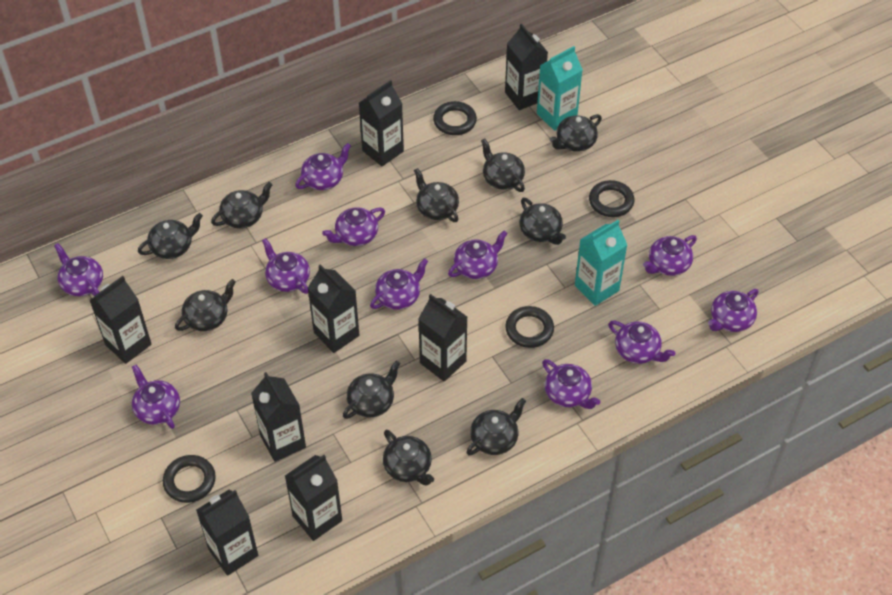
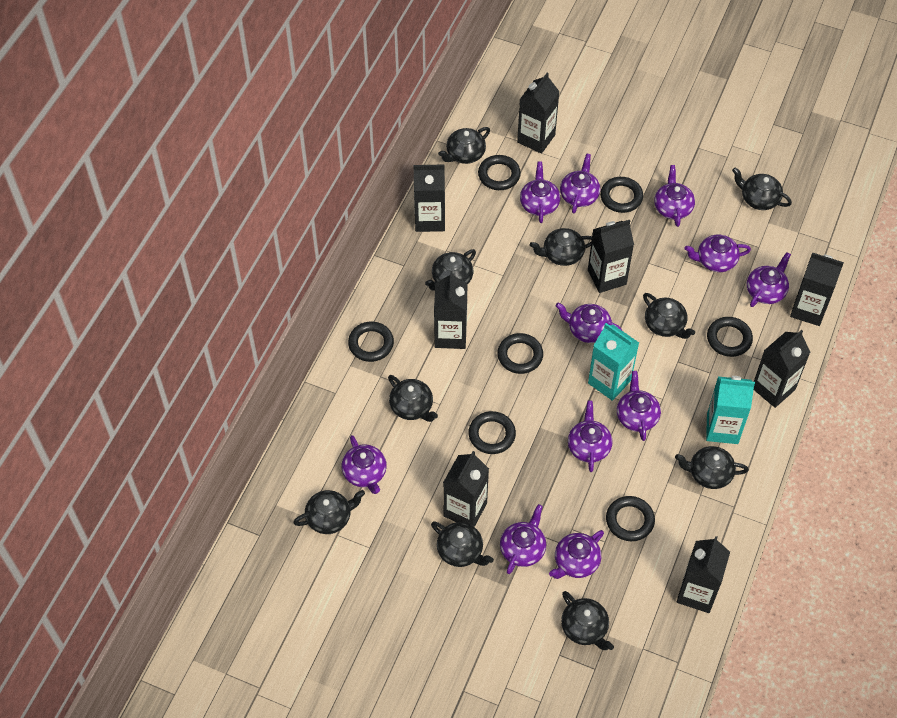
black ring: 4 -> 7

